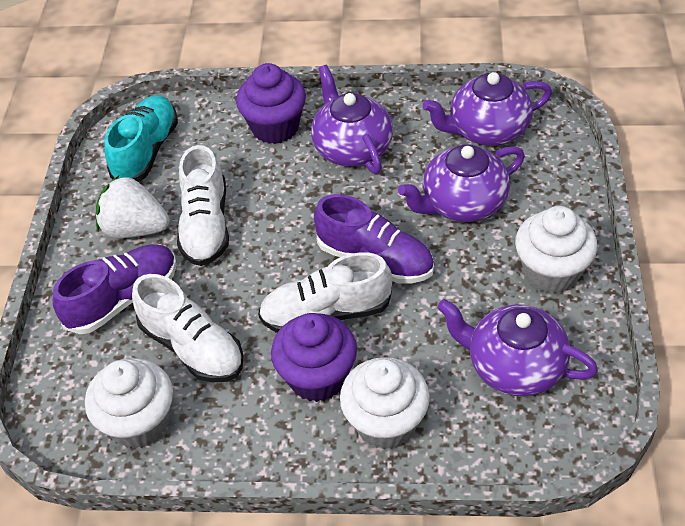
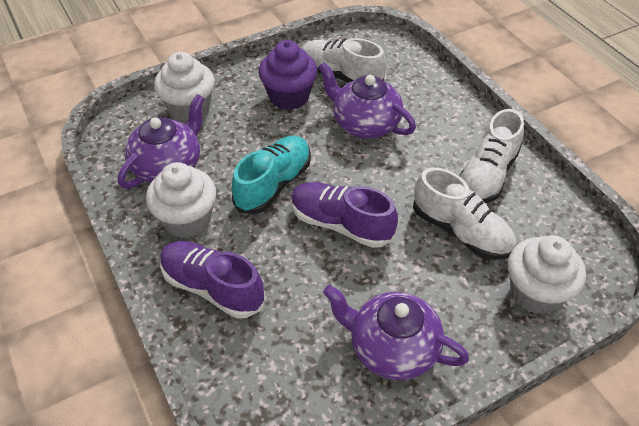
purple cupcake: 2 -> 1
purple teapot: 4 -> 3
white strawberry: 1 -> 0

